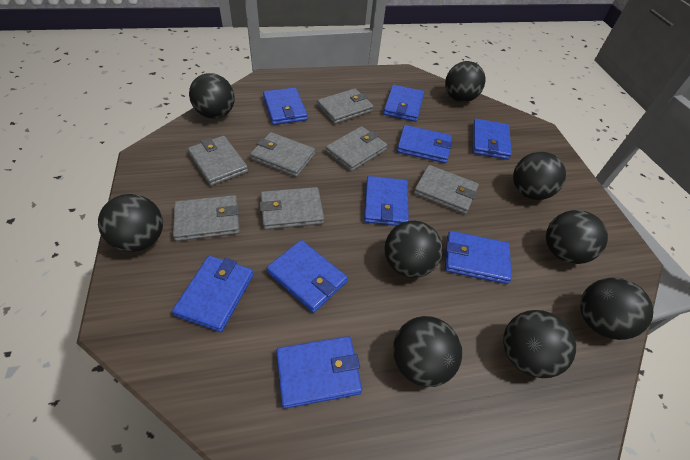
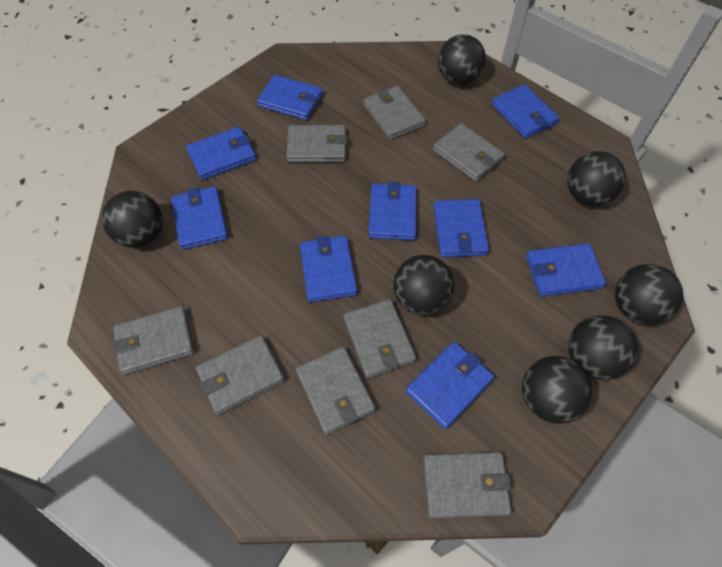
black ball: 9 -> 7
grey wallet: 7 -> 8

